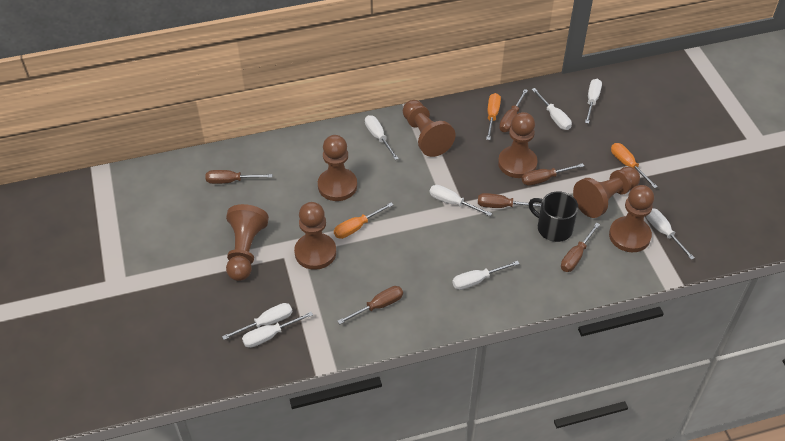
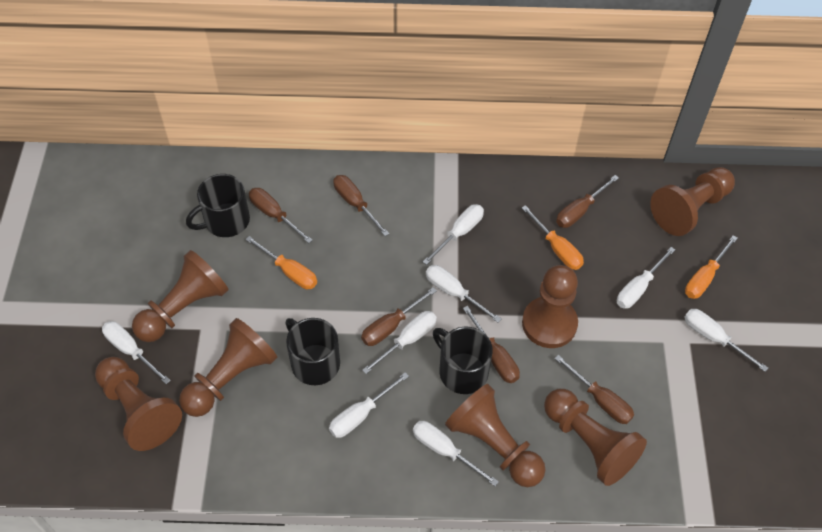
black mug: 1 -> 3

